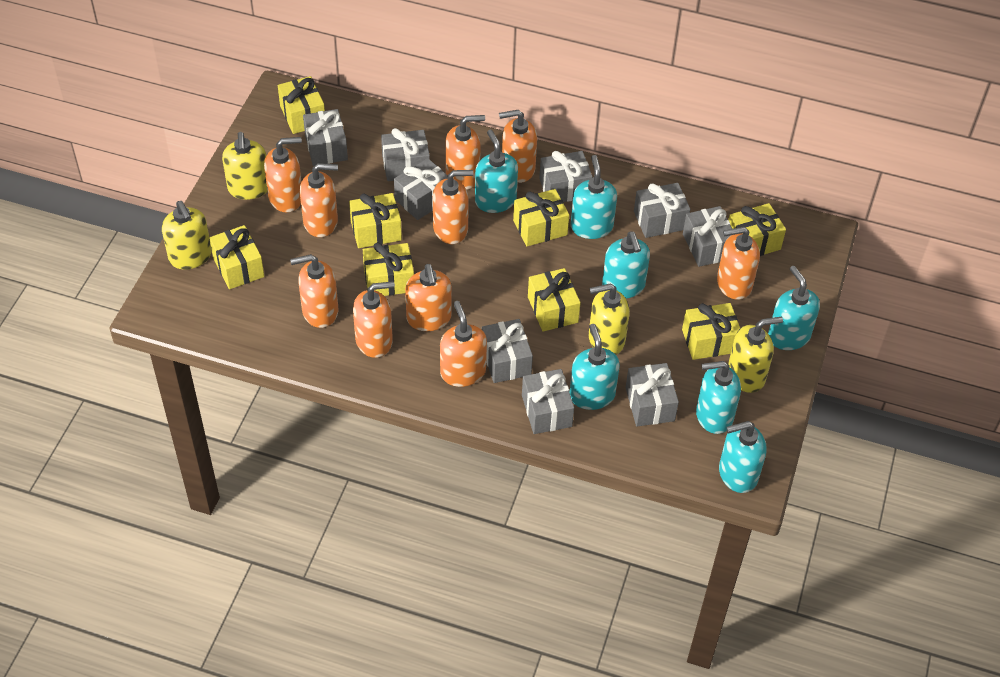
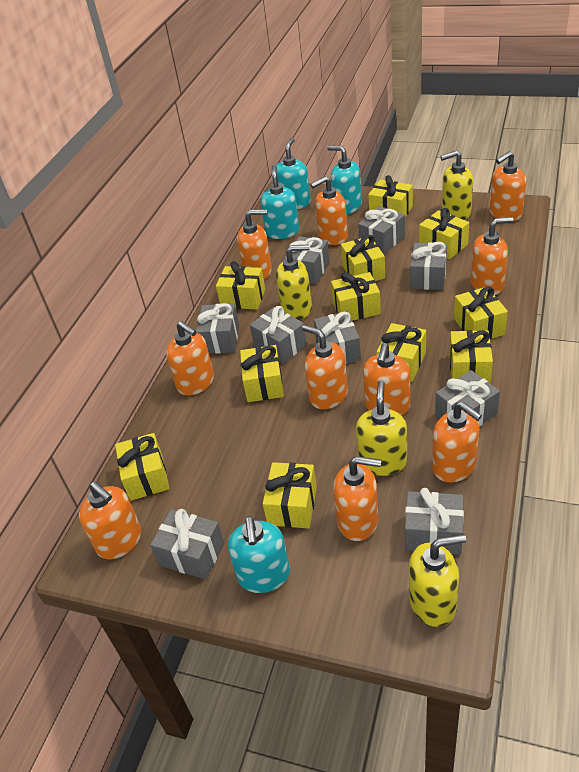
turquoise soap dispenser: 7 -> 4
yellow gift: 8 -> 11

